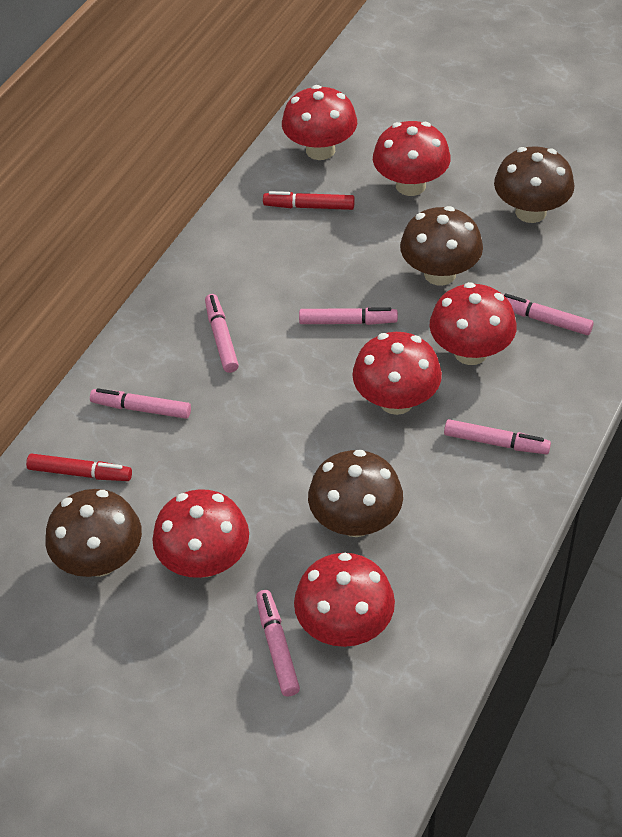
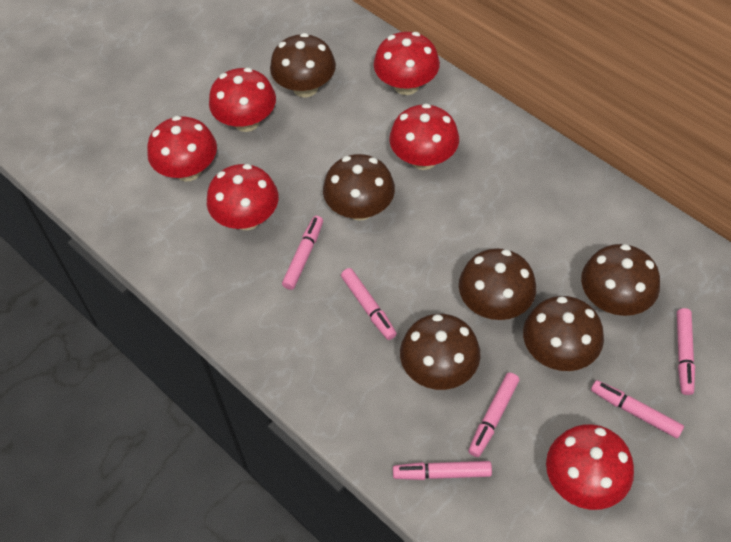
brown mushroom: 4 -> 6
red marker: 2 -> 0

